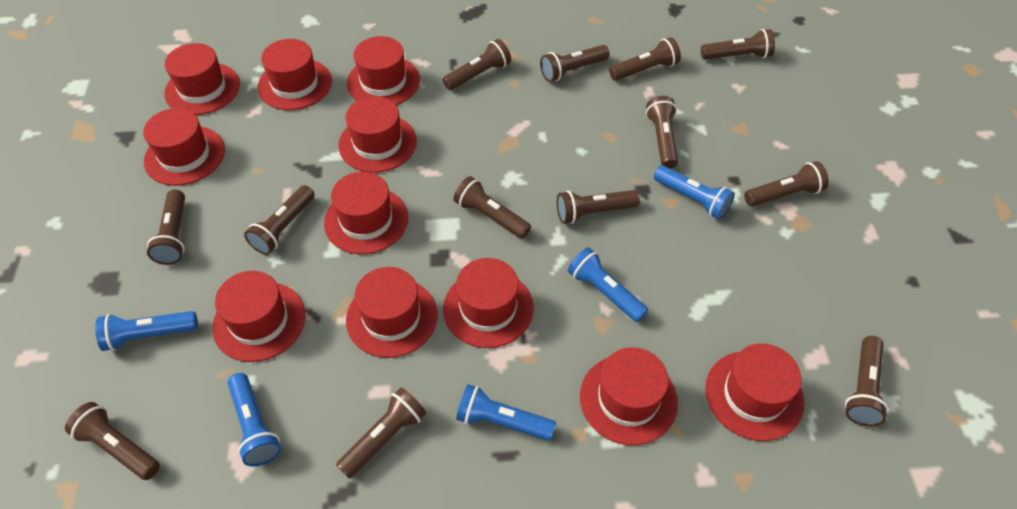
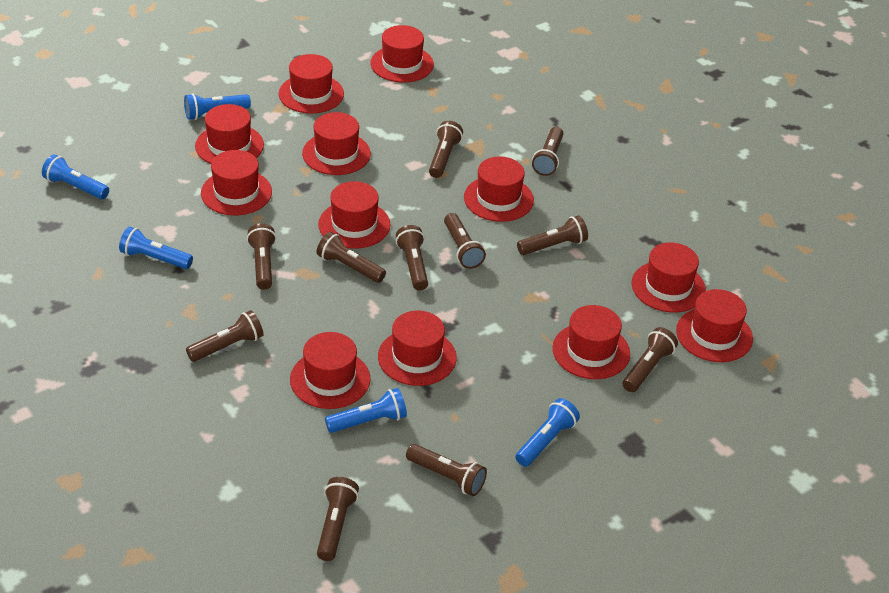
brown flashlight: 13 -> 11
red hat: 11 -> 12

